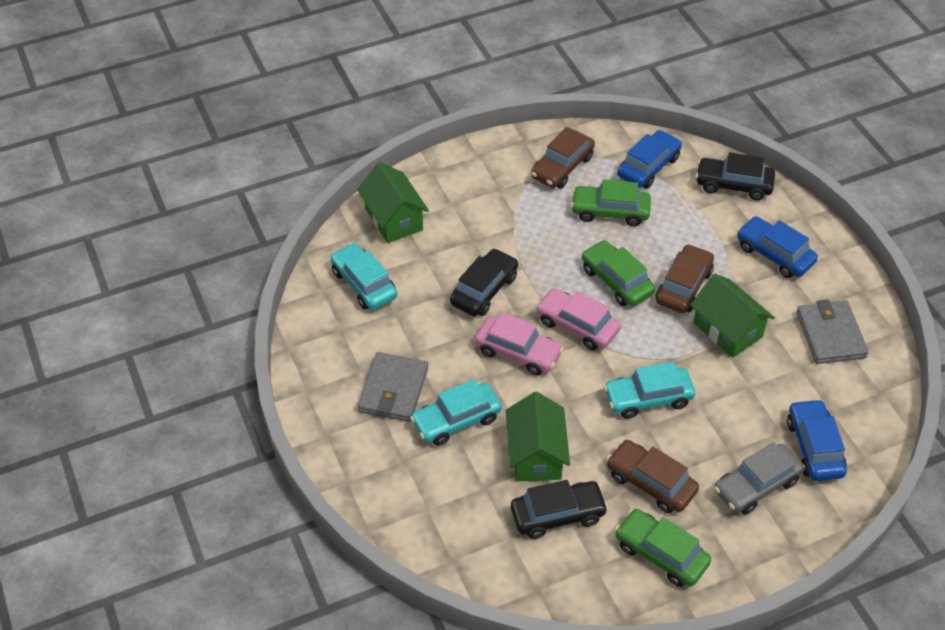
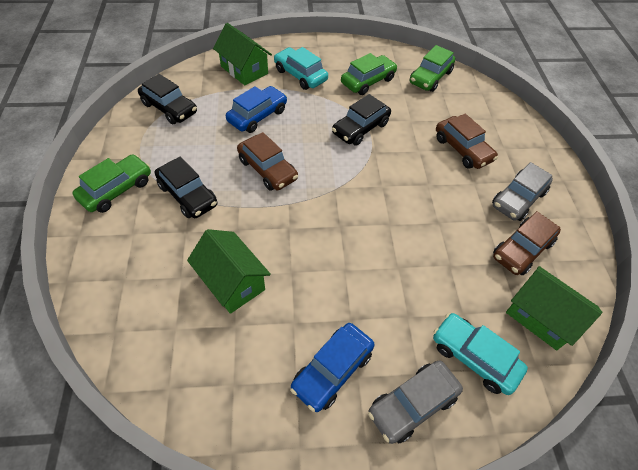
blue car: 3 -> 2
grey car: 1 -> 2
grey wallet: 2 -> 0
pink car: 2 -> 0
turquoise car: 3 -> 2

